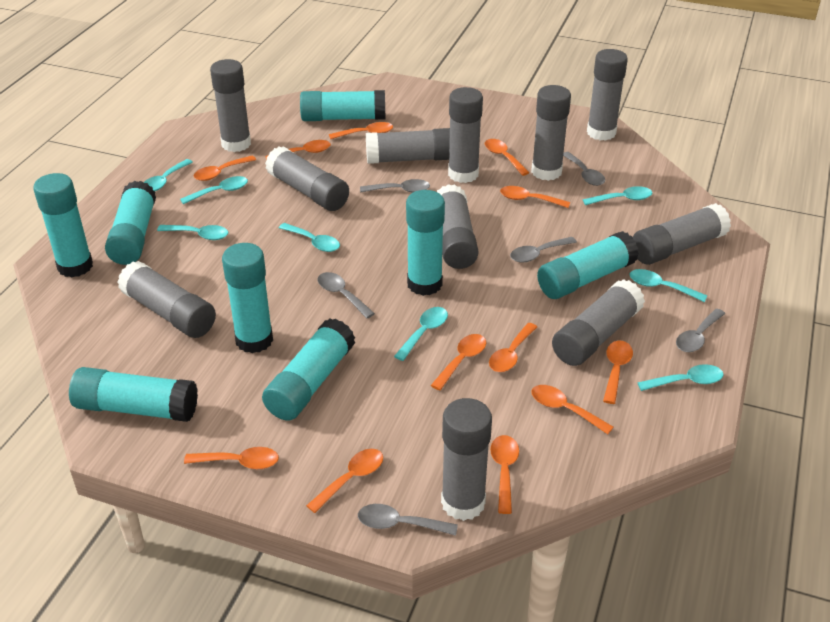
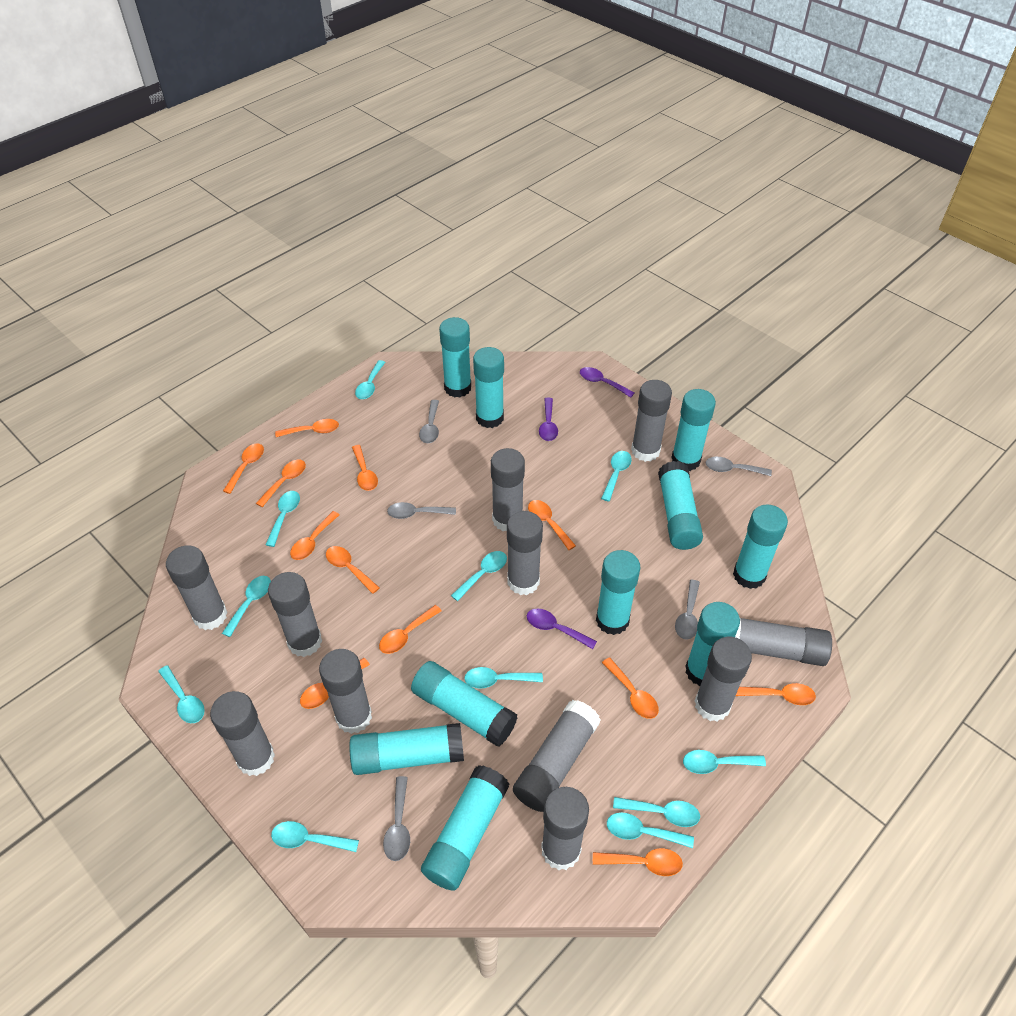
grey spoon: 6 -> 5
purple spoon: 0 -> 3
turquoise glue stick: 8 -> 10
turquoise spoon: 8 -> 11

